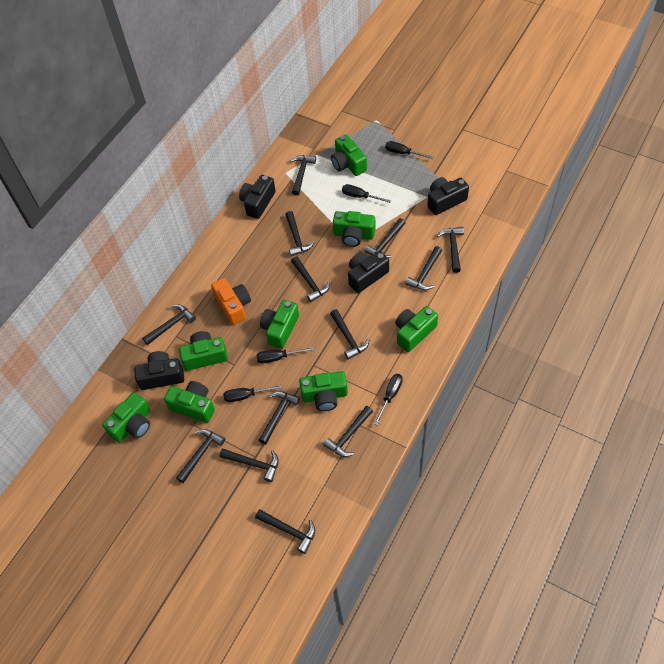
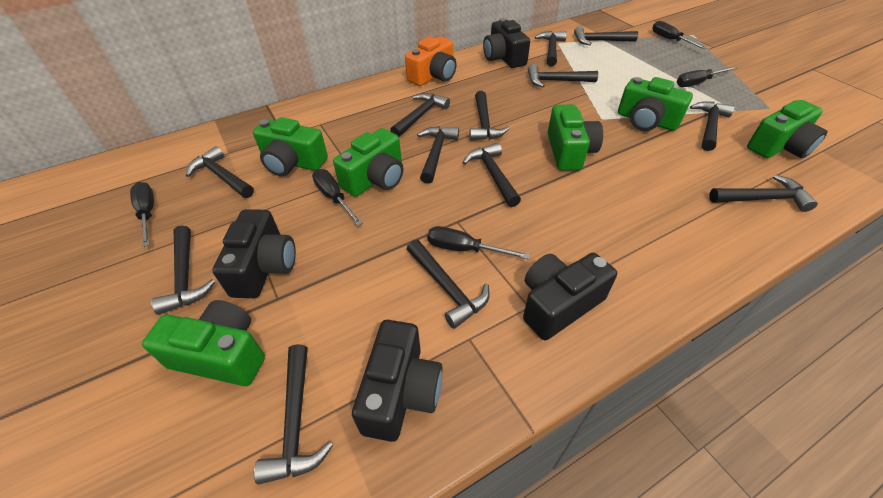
green camera: 8 -> 6

